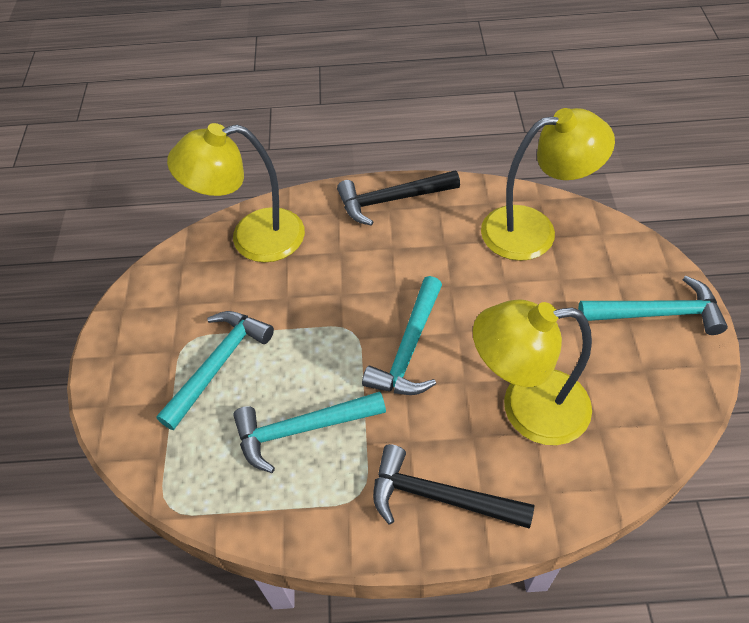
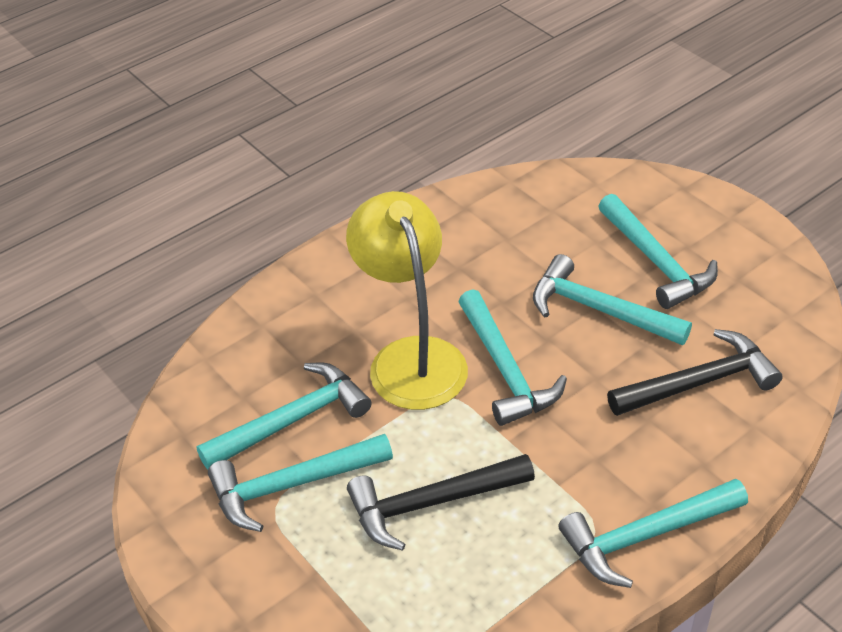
turquoise hammer: 4 -> 6
yellow lamp: 3 -> 1

